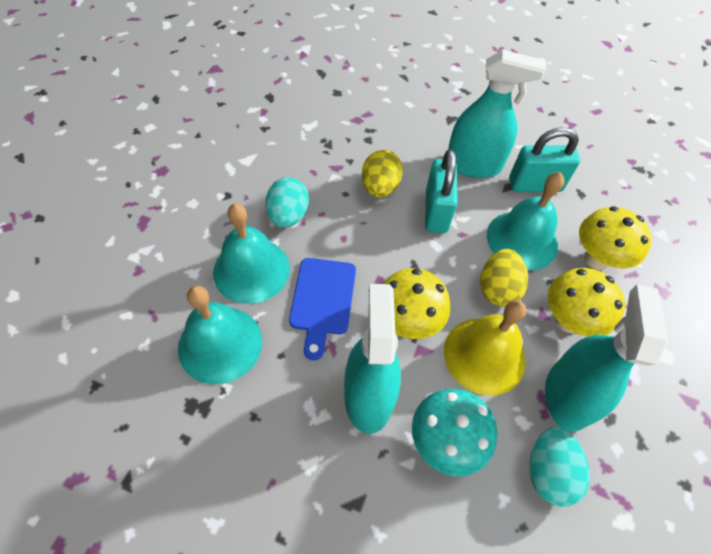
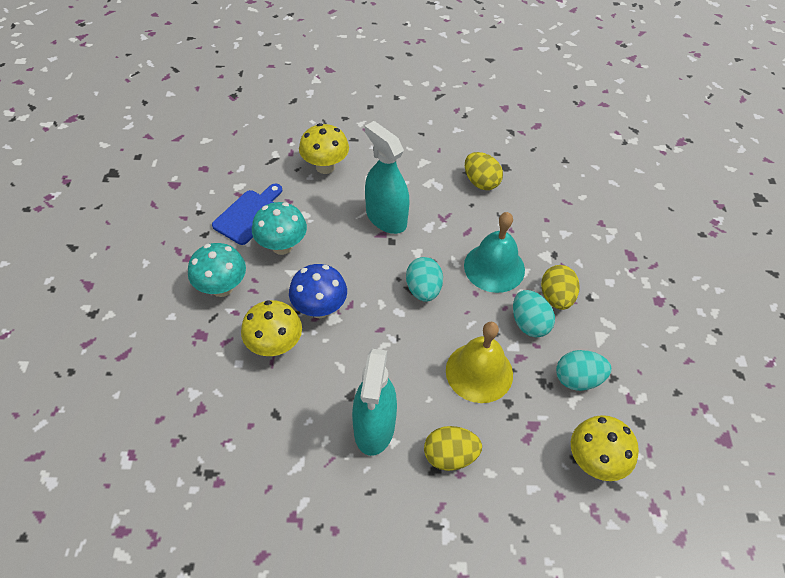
blue mushroom: 0 -> 1
turquoise bell: 3 -> 1
turquoise egg: 2 -> 3
turquoise mushroom: 1 -> 2
turquoise padlock: 2 -> 0
turquoise spray bottle: 3 -> 2
yellow egg: 2 -> 3

